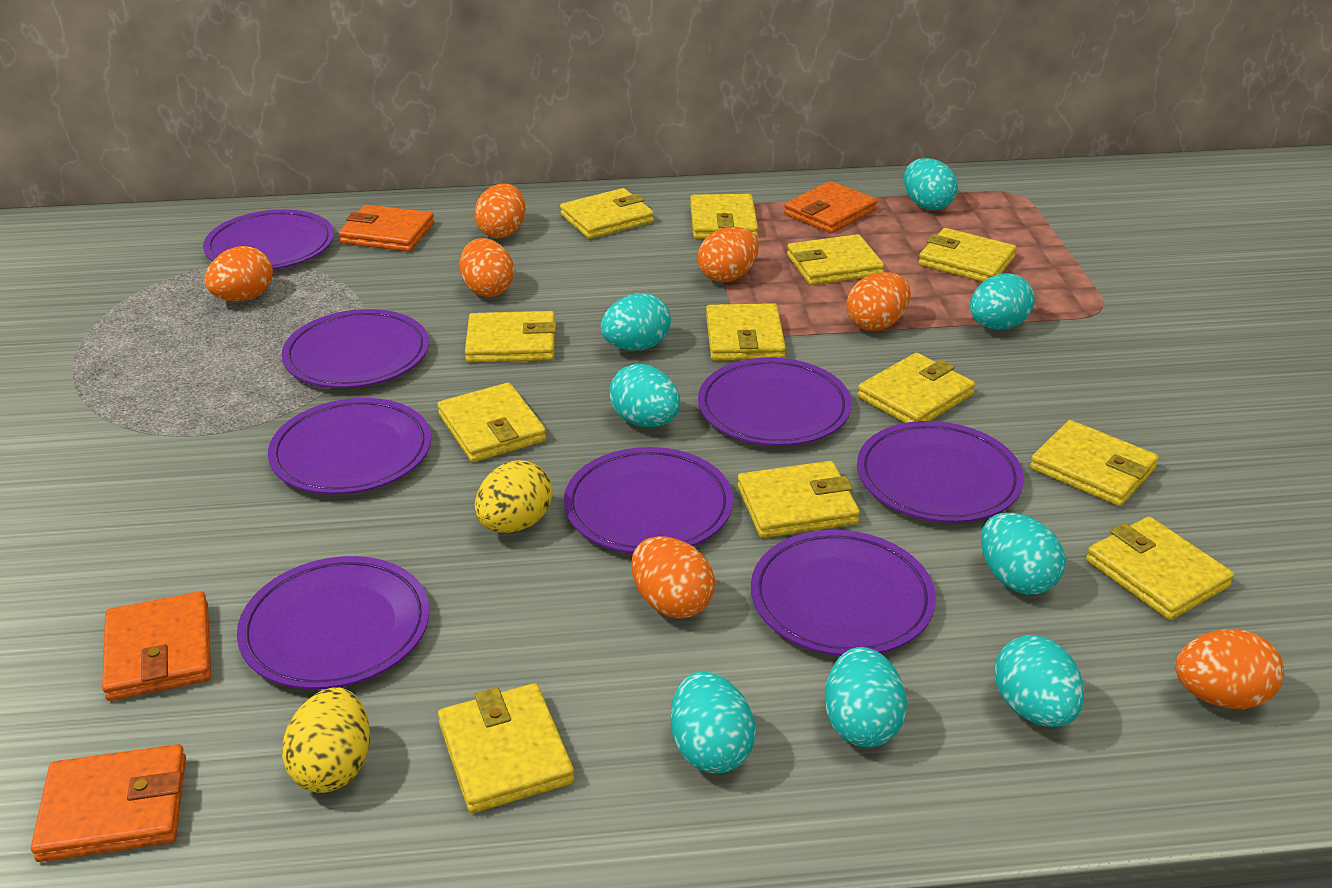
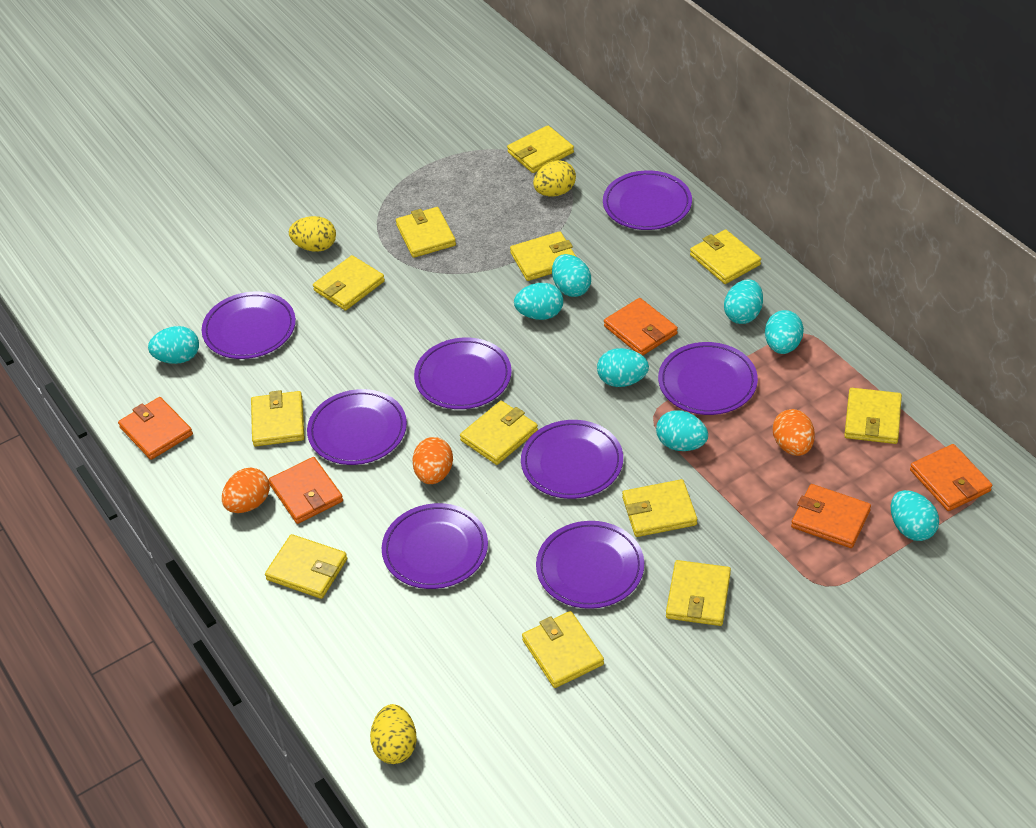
orange egg: 7 -> 3
orange wallet: 4 -> 5
yellow egg: 2 -> 3

